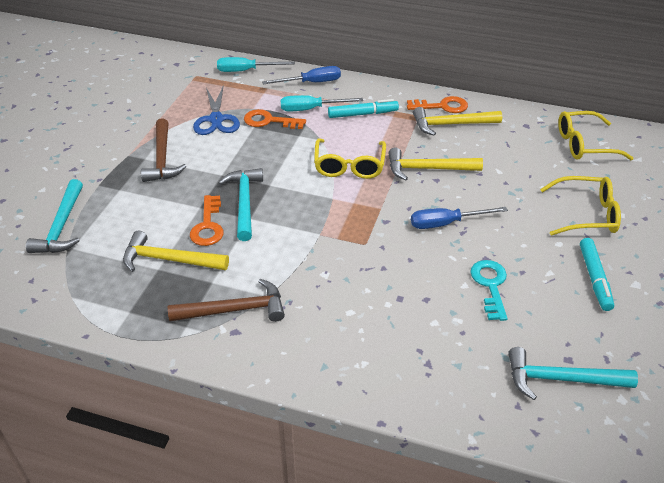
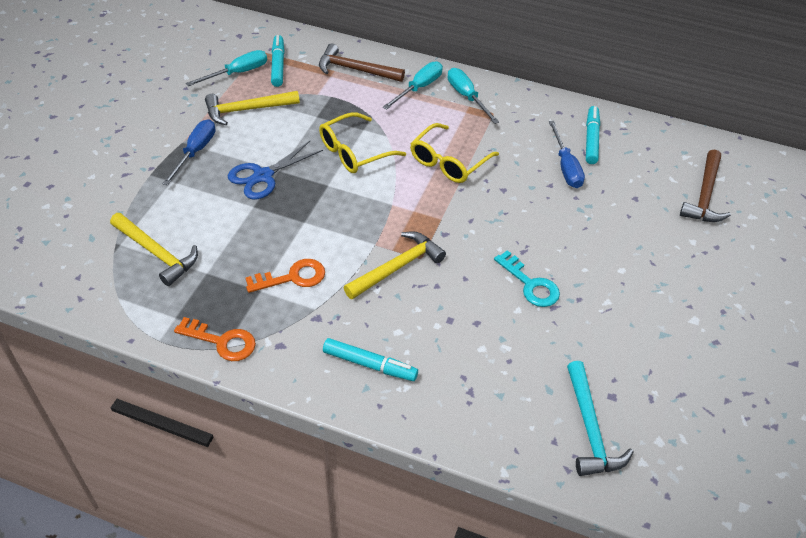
orange key: 3 -> 2
turquoise hammer: 3 -> 1
turquoise marker: 2 -> 3
turquoise screwdriver: 2 -> 3
yellow glasses: 3 -> 2

